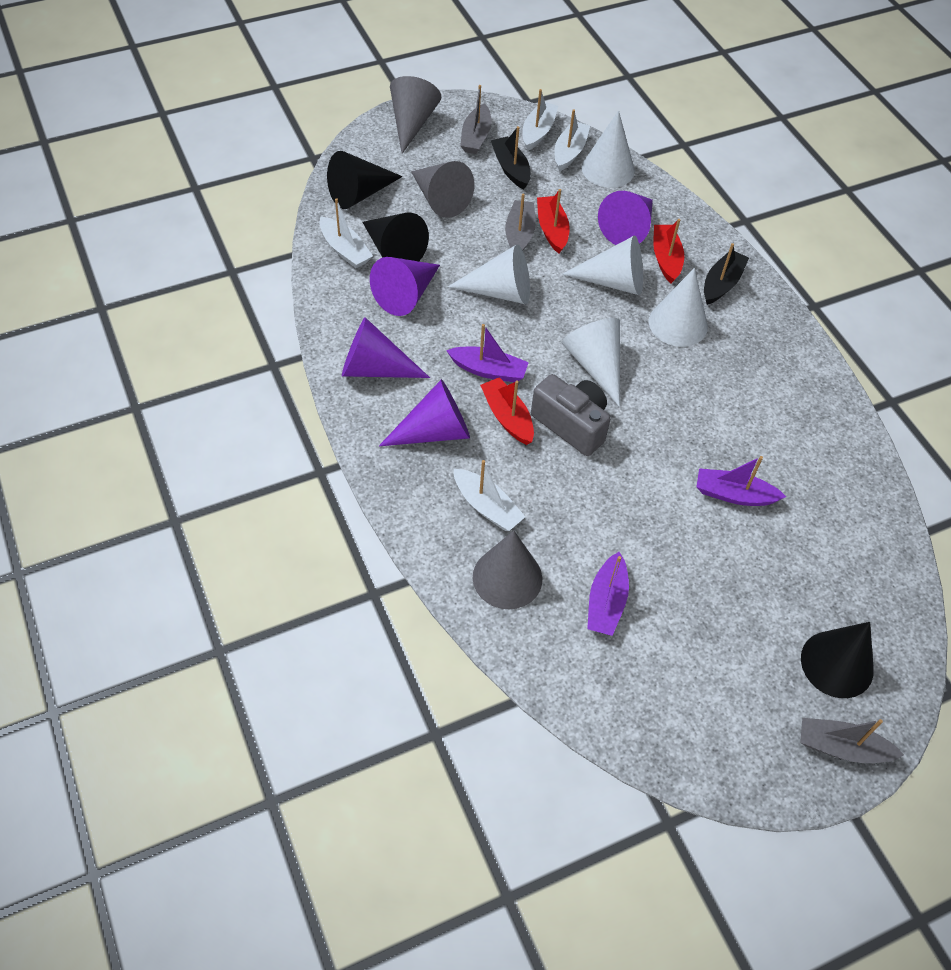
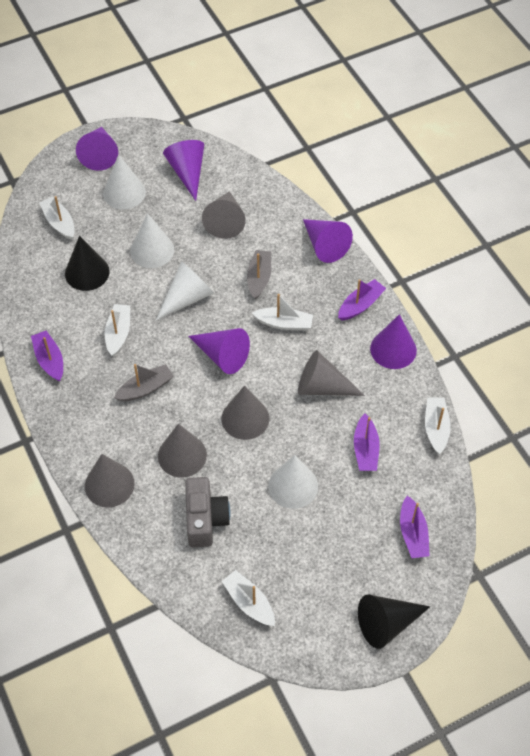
black boat: 2 -> 0
black cone: 3 -> 2
grey boat: 3 -> 2
grey cone: 3 -> 5
purple boat: 3 -> 4
purple cone: 4 -> 5
red boat: 3 -> 0
white boat: 4 -> 5
white cone: 5 -> 4

